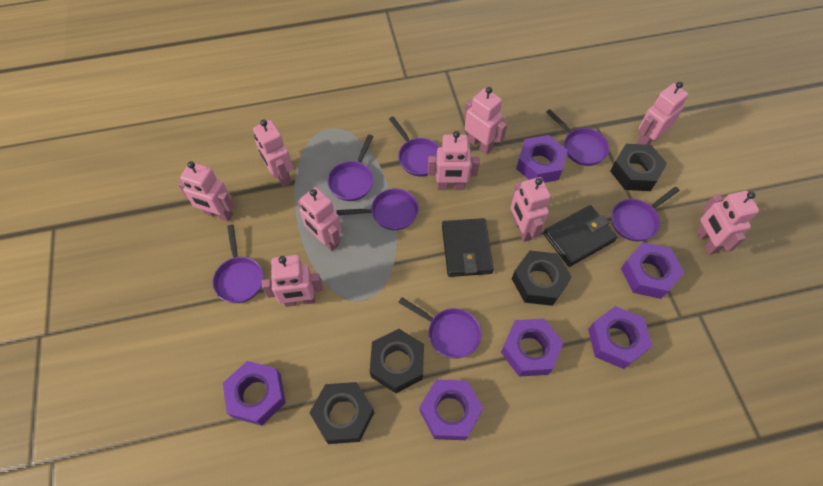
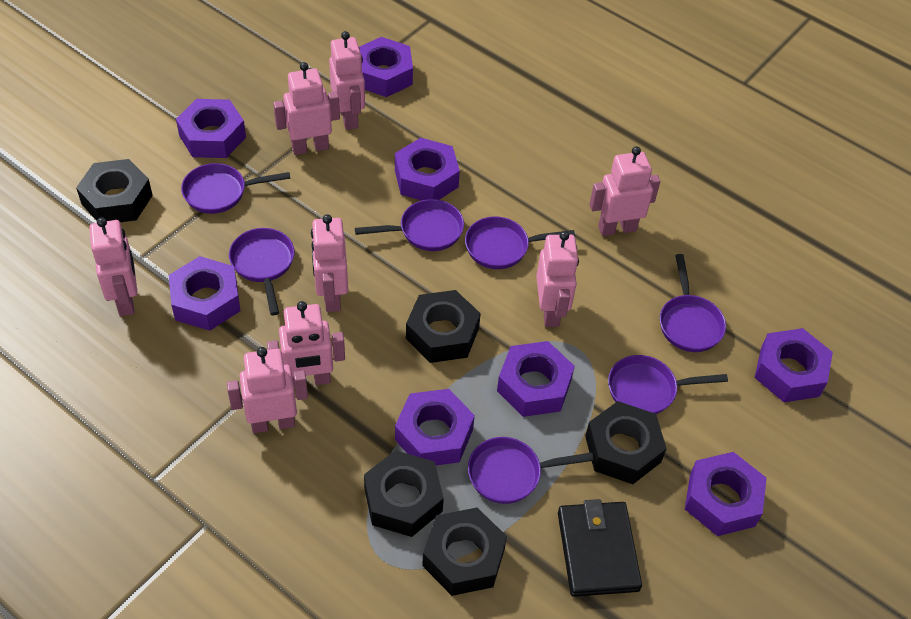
black nut: 4 -> 5
black wallet: 2 -> 1
pink robot: 9 -> 8
purple nut: 6 -> 8

